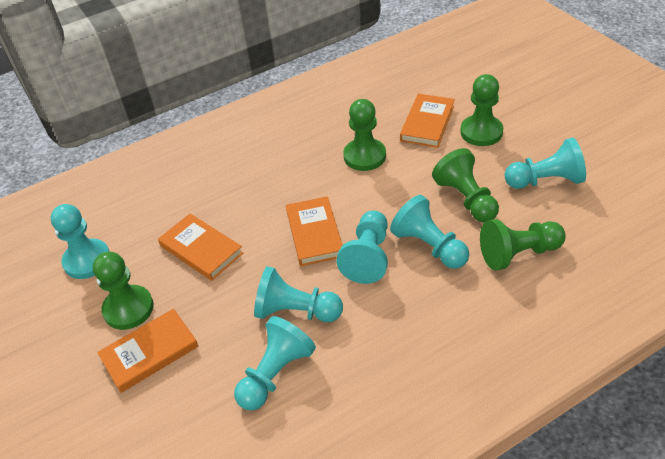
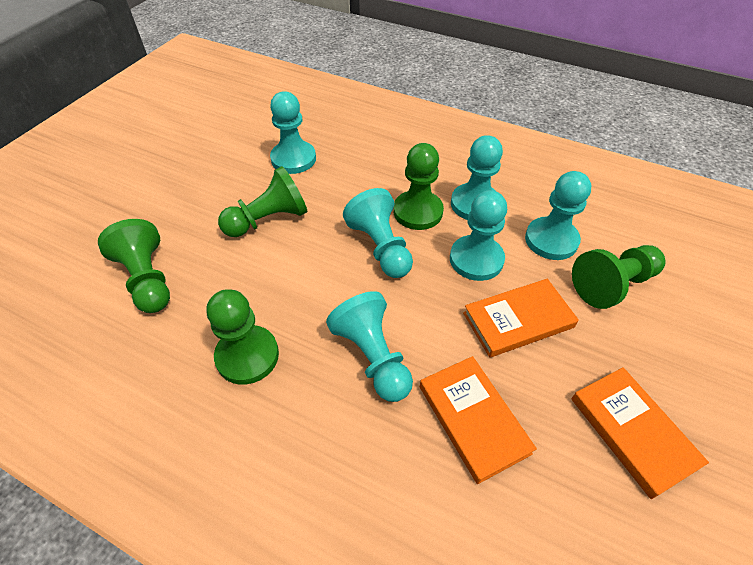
orange book: 4 -> 3

